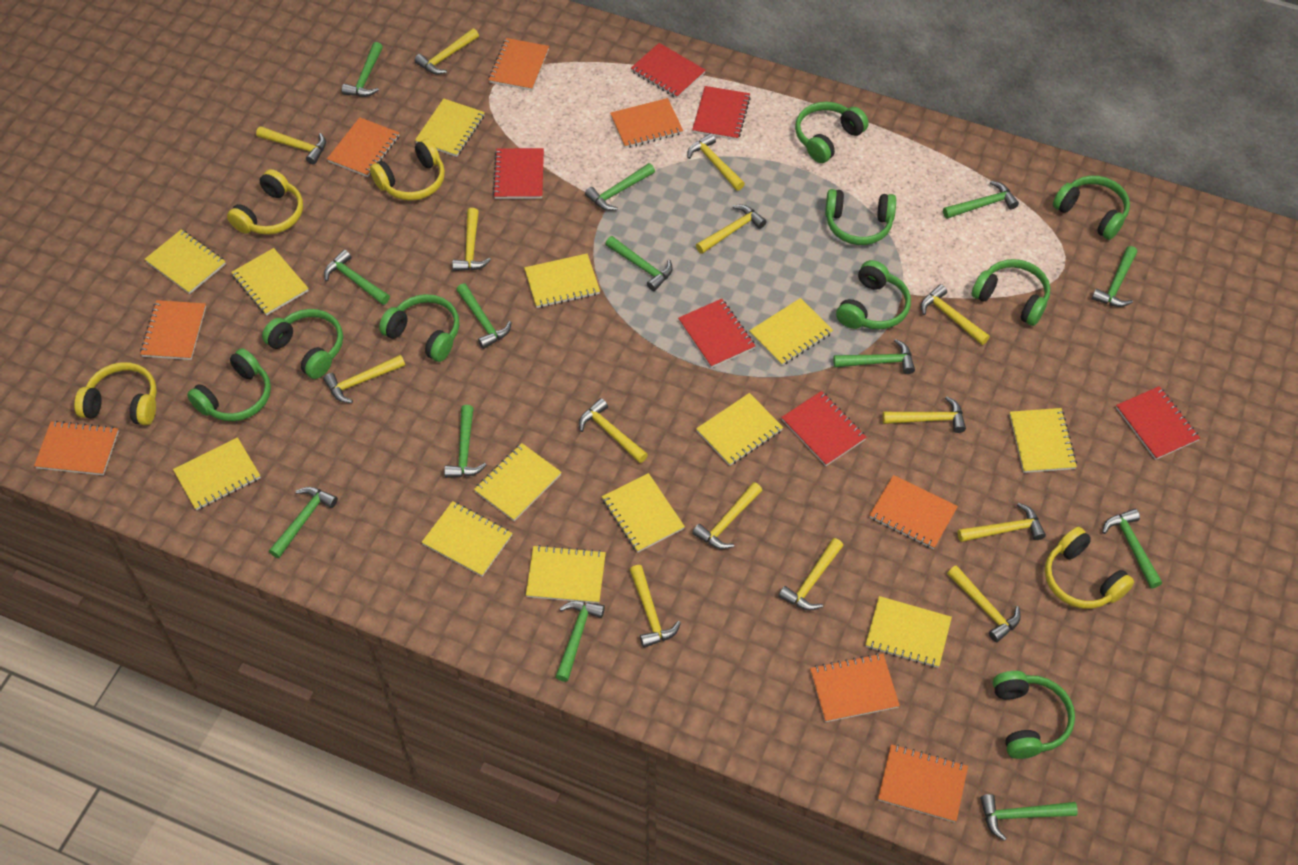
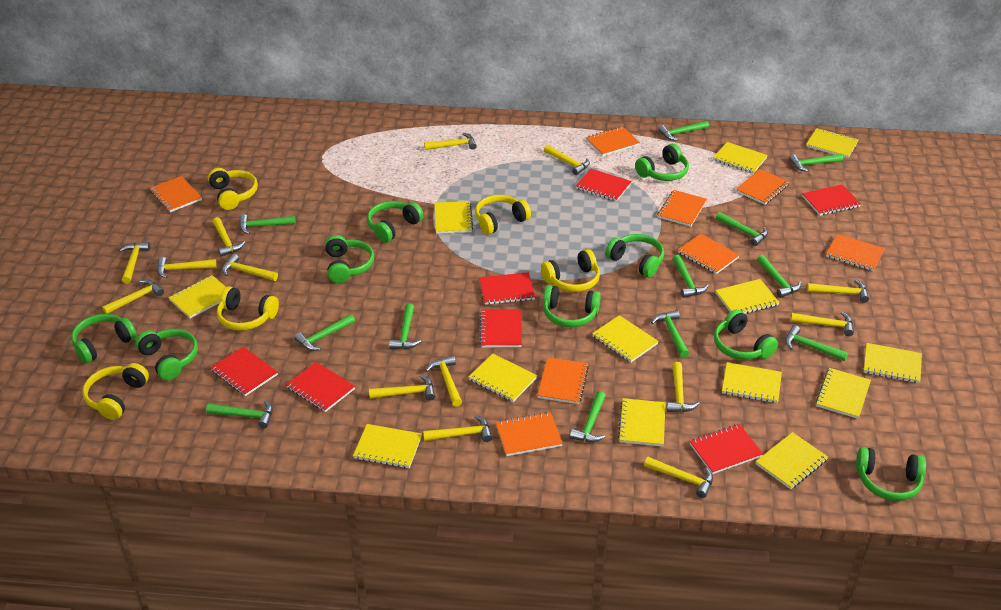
green hammer: 13 -> 12
red notebook: 6 -> 7
yellow headphones: 4 -> 5

